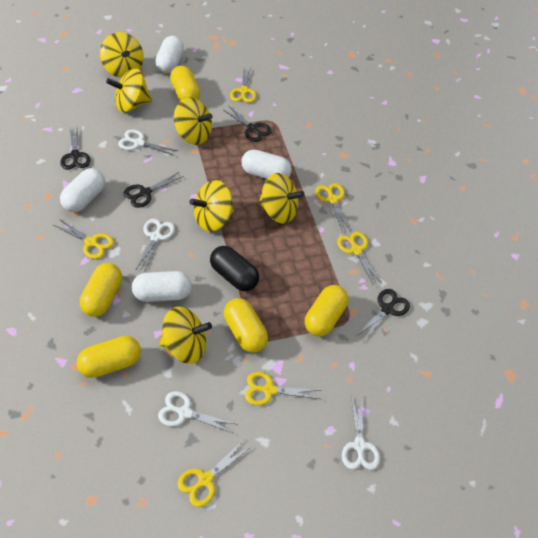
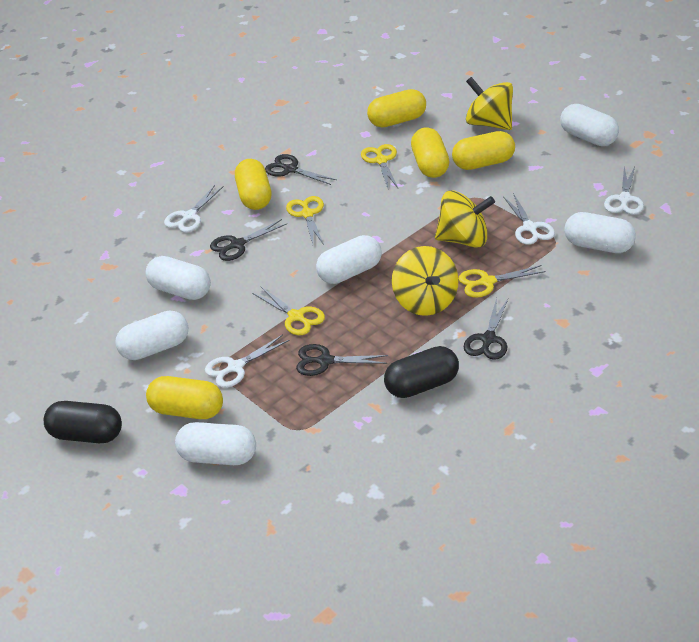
black capsule: 1 -> 2
white capsule: 4 -> 6
yellow scissors: 6 -> 4
yellow spinning top: 6 -> 3

